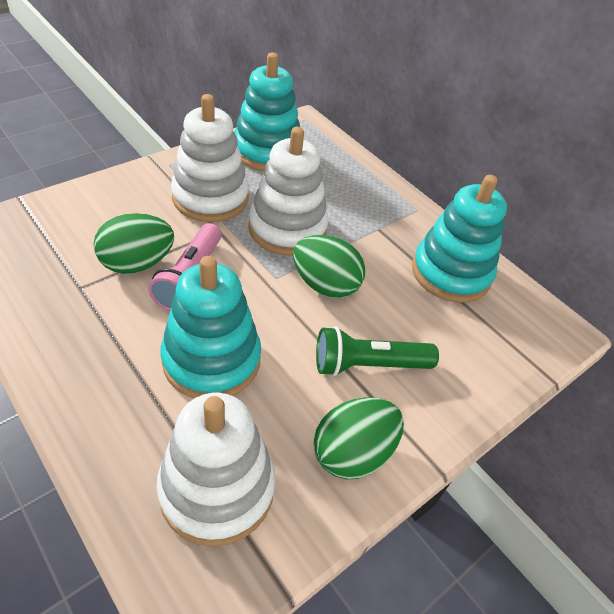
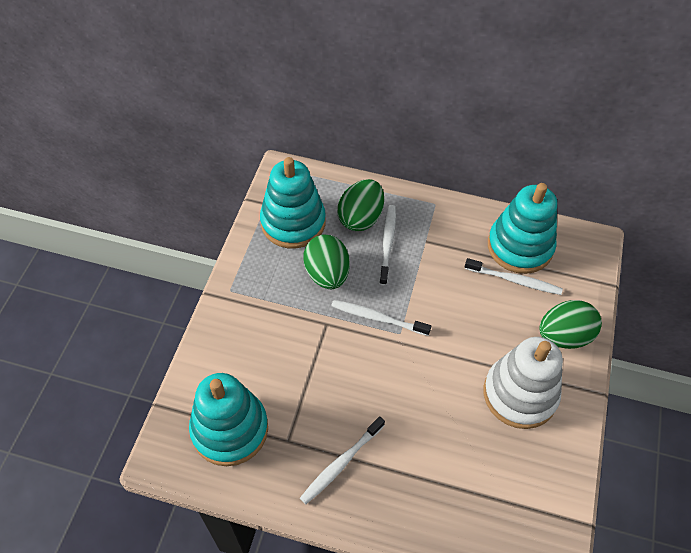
green flashlight: 1 -> 0
pink flashlight: 1 -> 0
white stacking toy: 3 -> 1
white toothbrush: 0 -> 4

